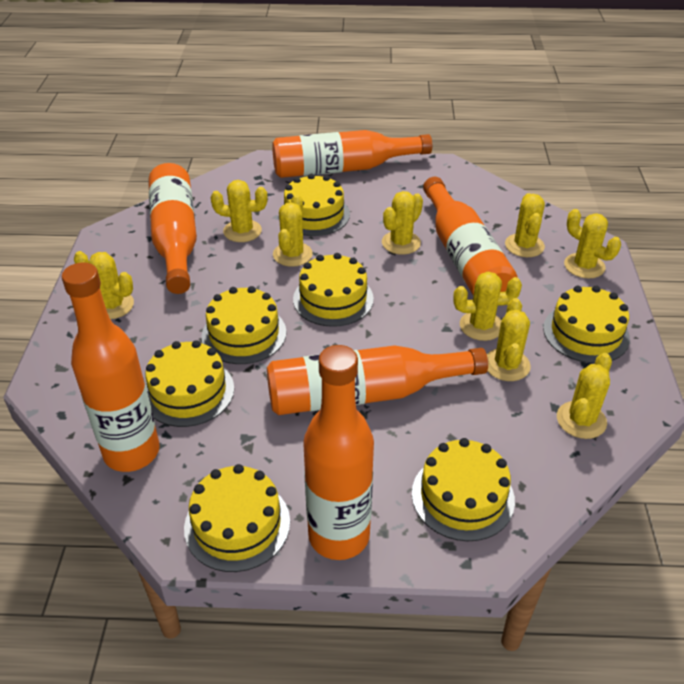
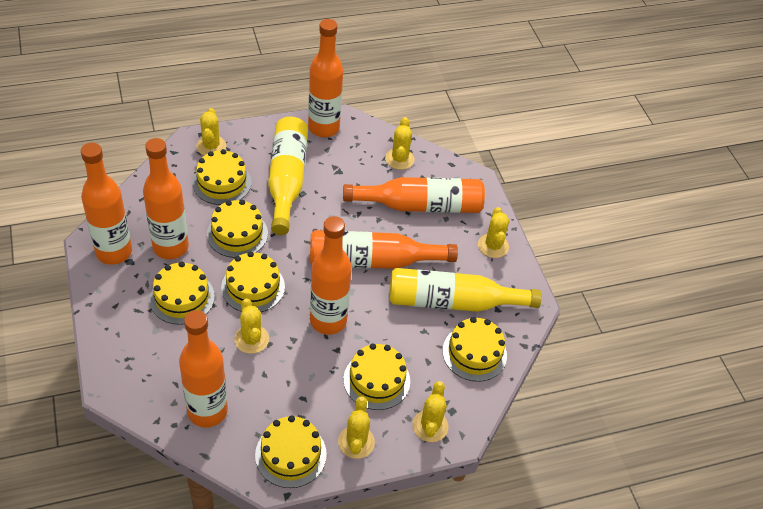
orange bottle: 6 -> 7
yellow bottle: 0 -> 2
yellow cactus: 9 -> 6

